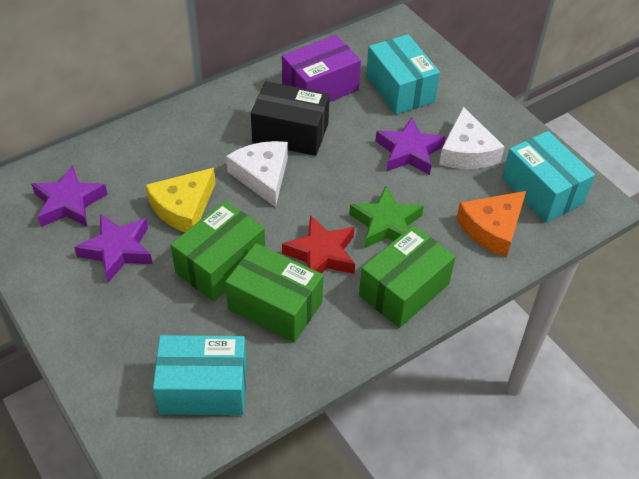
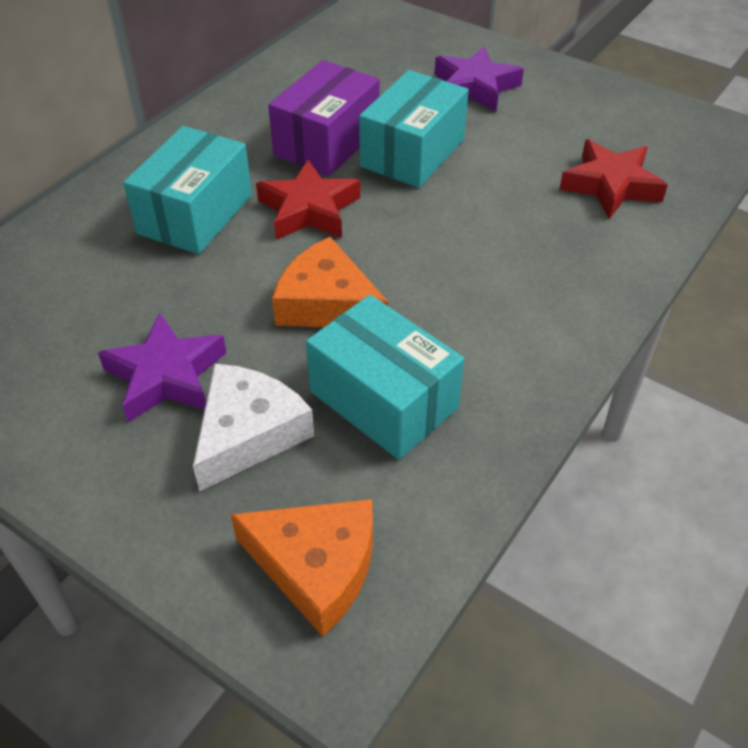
black box: 1 -> 0
green box: 3 -> 0
green star: 1 -> 0
orange cheese: 1 -> 2
purple star: 3 -> 2
red star: 1 -> 2
white cheese: 2 -> 1
yellow cheese: 1 -> 0

